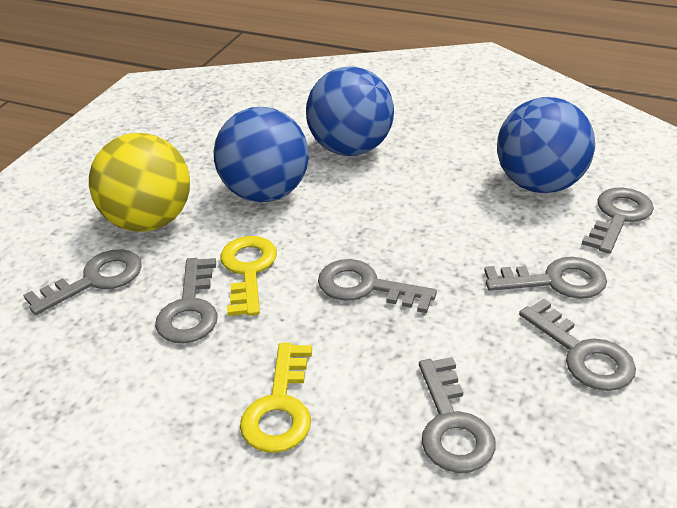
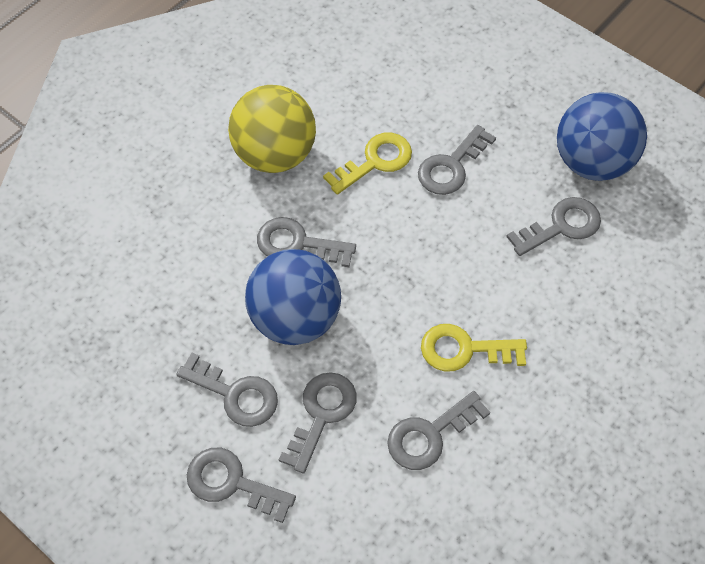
blue ball: 3 -> 2

